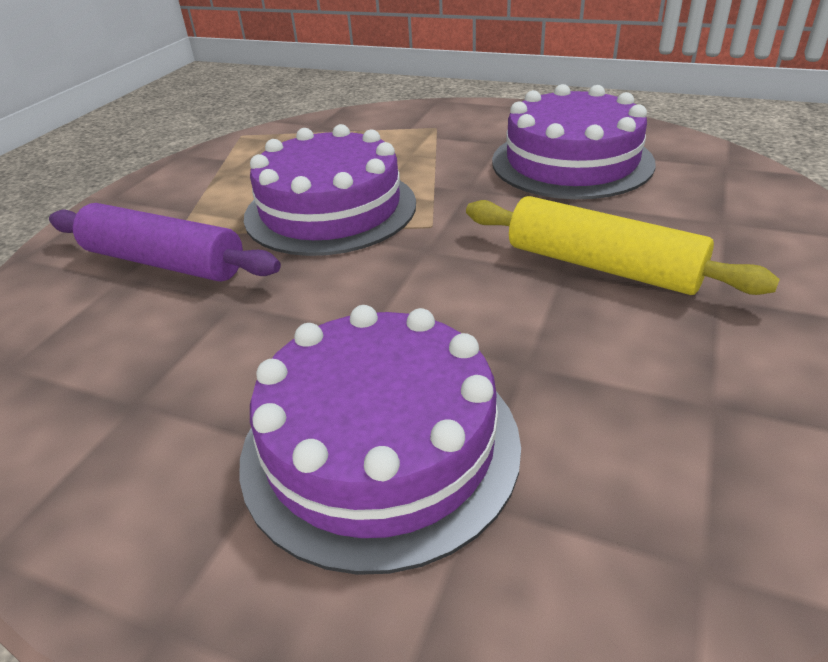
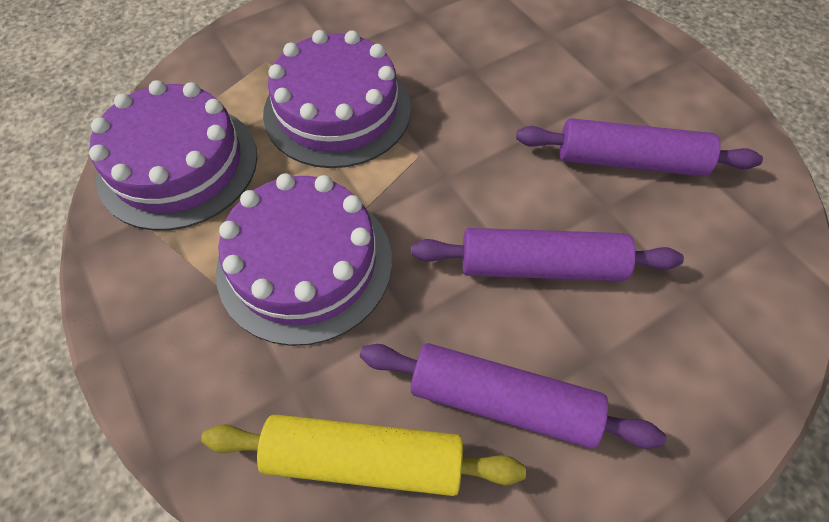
purple rolling pin: 1 -> 3

